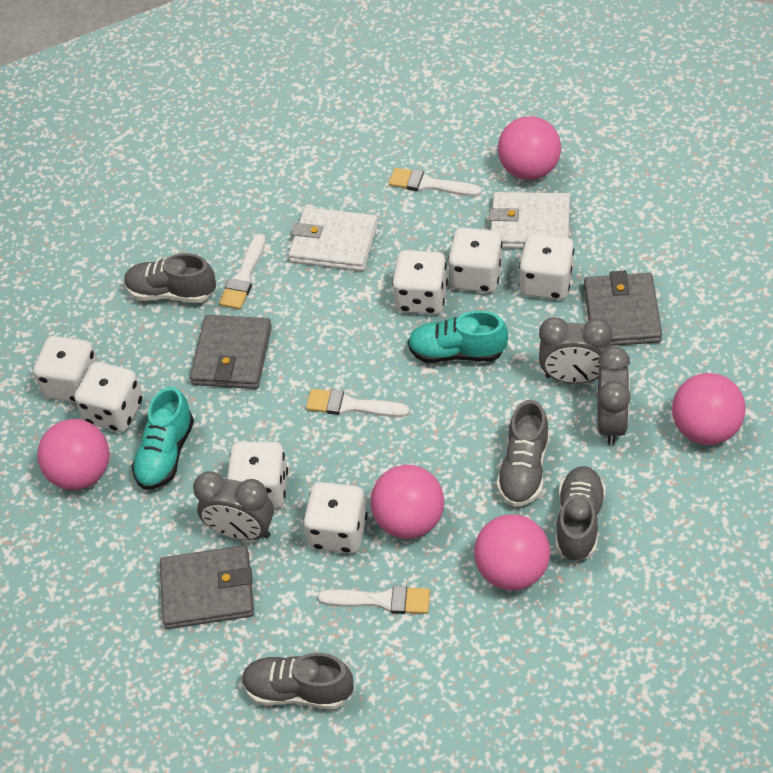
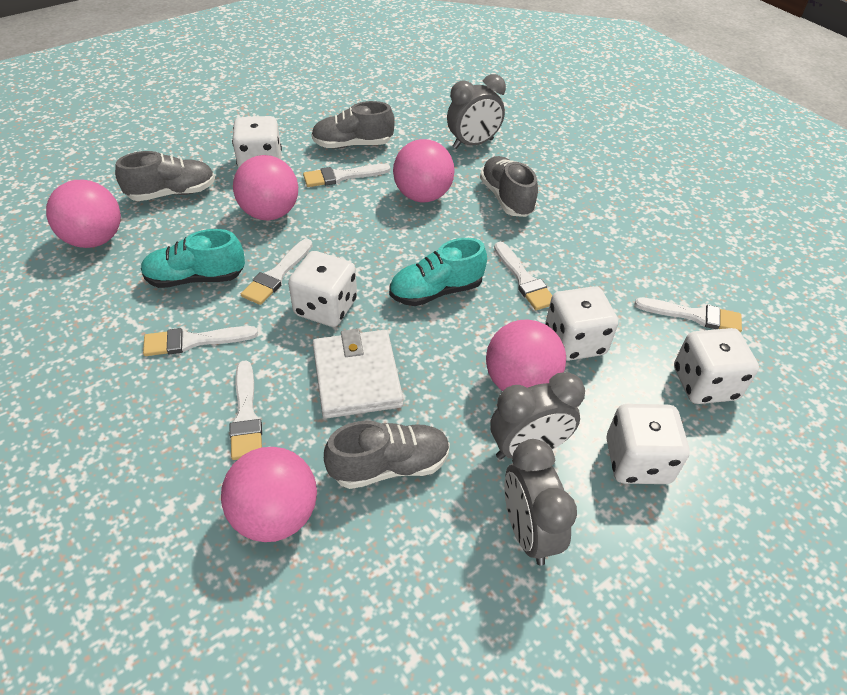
grey wallet: 3 -> 0
white brush: 4 -> 6
white dice: 7 -> 5
white wallet: 2 -> 1

